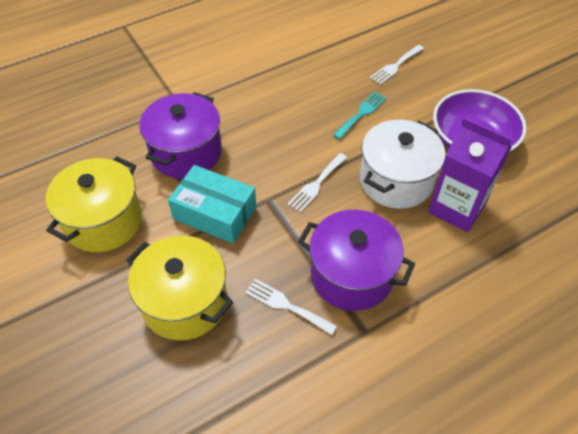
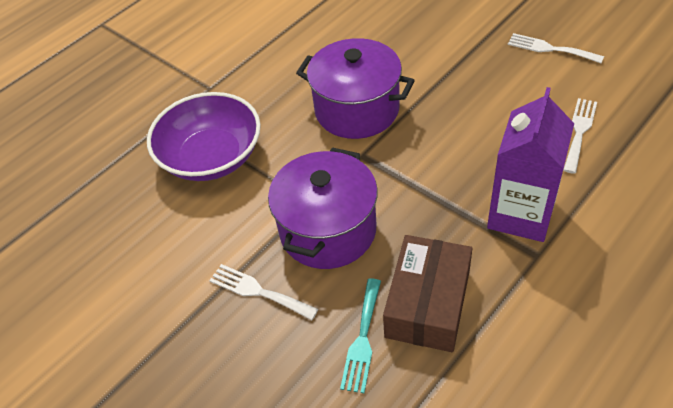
brown box: 0 -> 1
turquoise box: 1 -> 0
white pot: 1 -> 0
yellow pot: 2 -> 0

